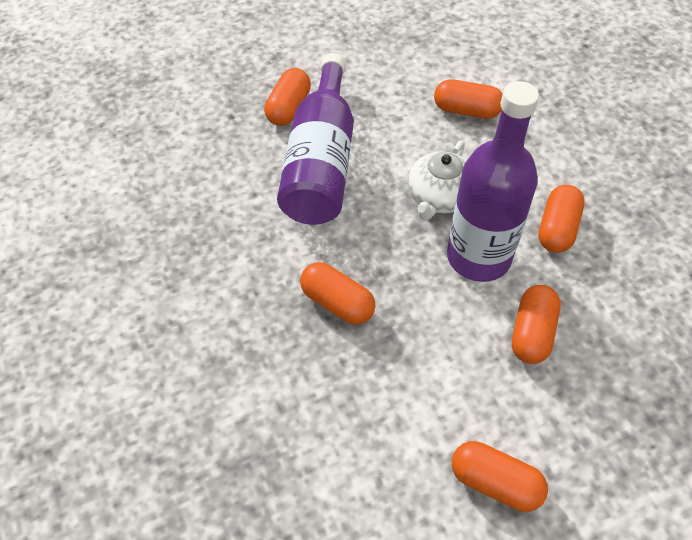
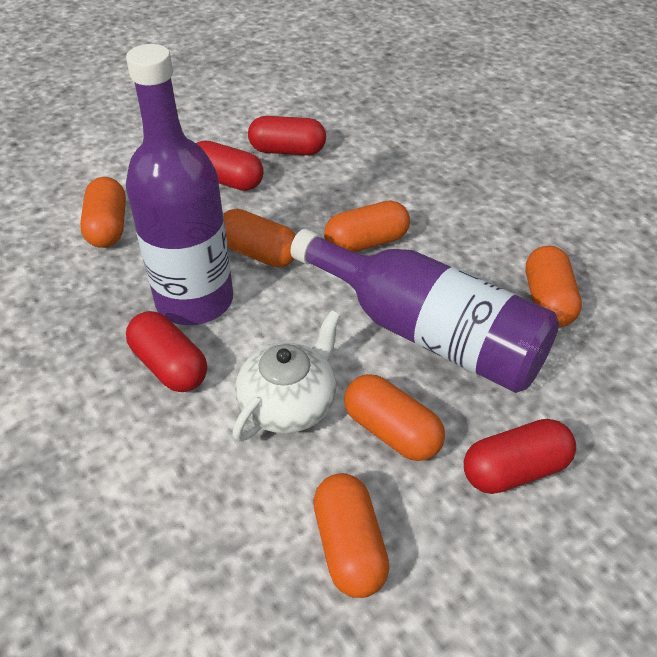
red capsule: 0 -> 4

